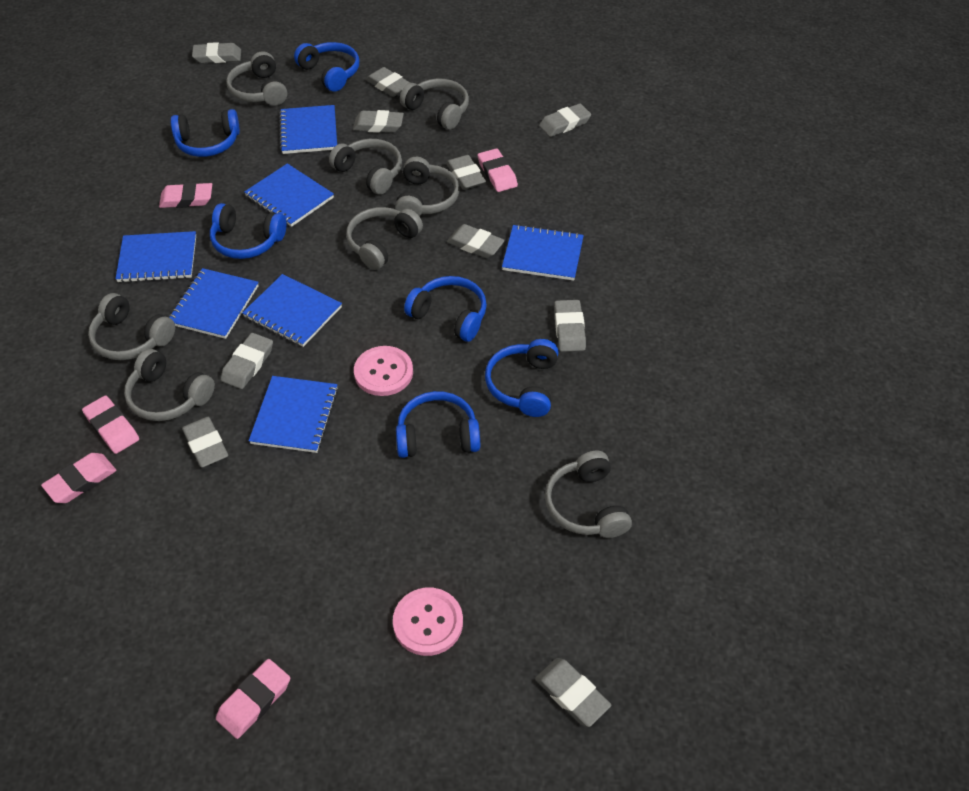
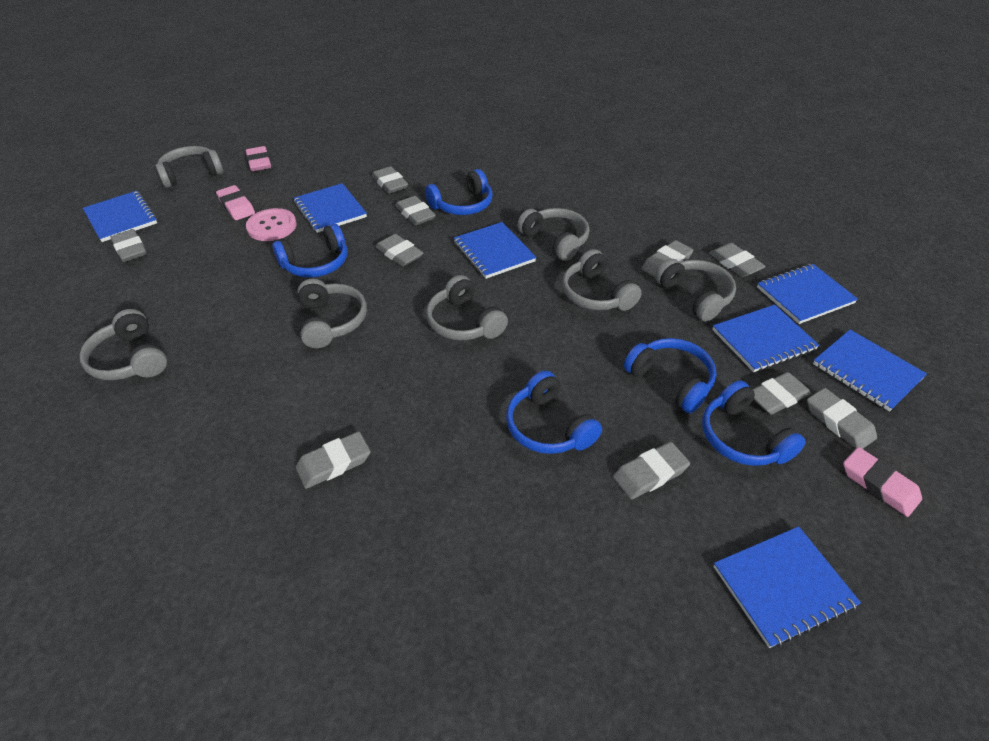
blue headphones: 6 -> 5
grey headphones: 8 -> 7
pink button: 2 -> 1
pink eraser: 5 -> 3

